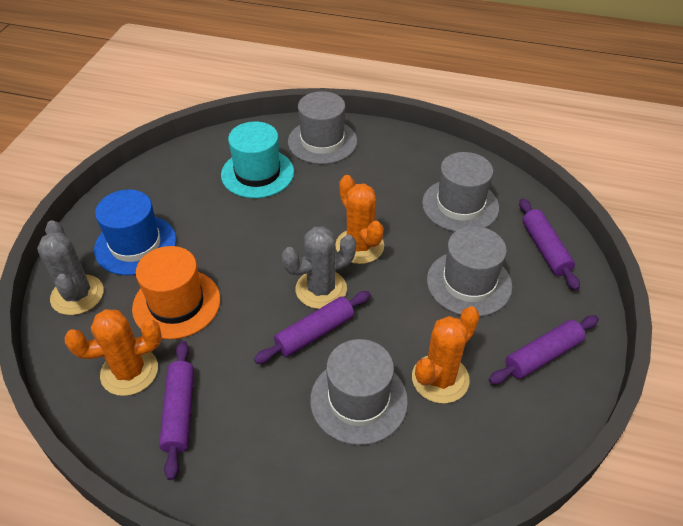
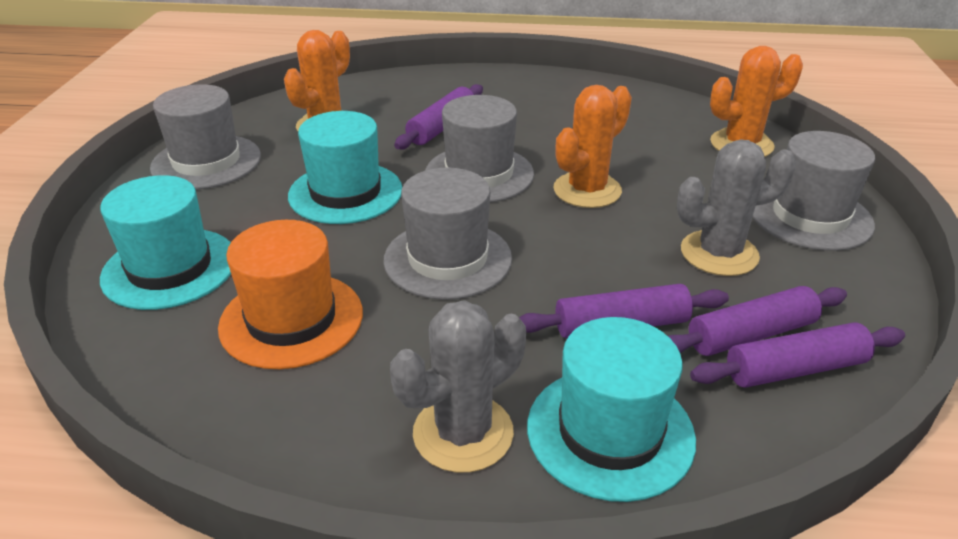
blue hat: 1 -> 0
turquoise hat: 1 -> 3

